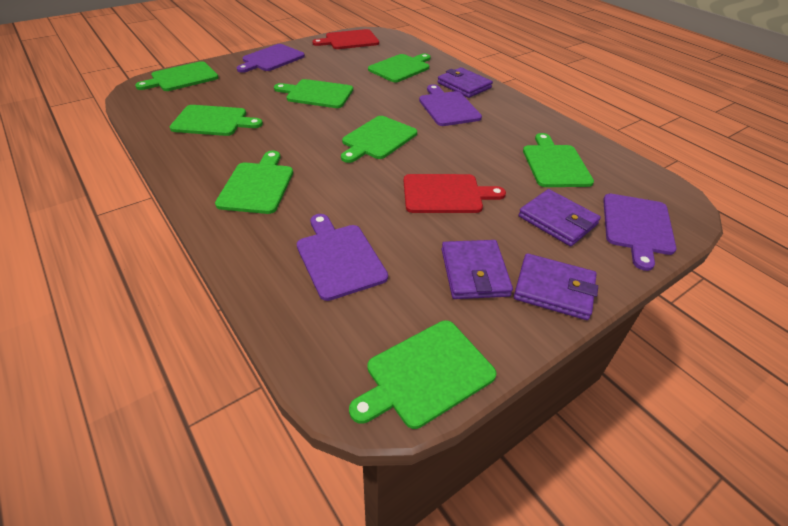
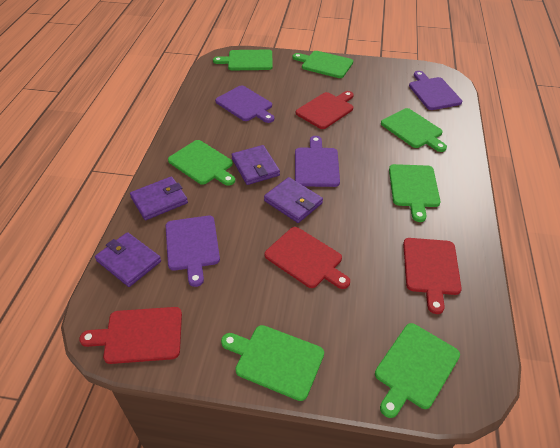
green cutting board: 8 -> 7
red cutting board: 2 -> 4

